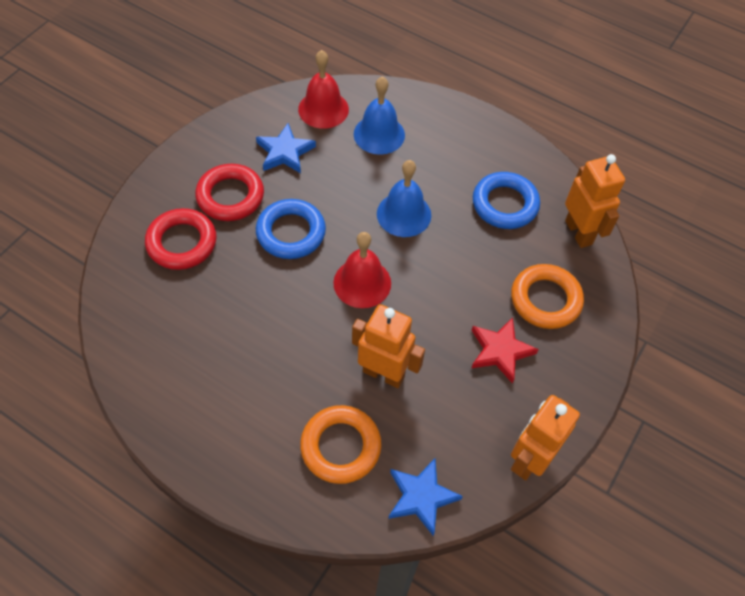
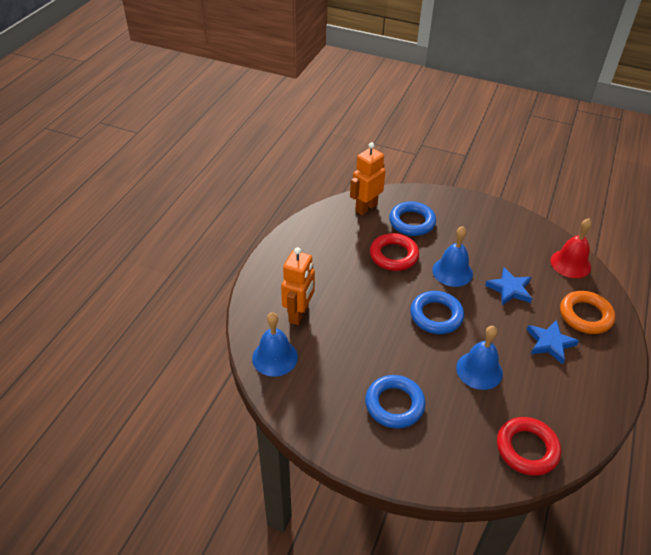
blue bell: 2 -> 3
blue ring: 2 -> 3
orange ring: 2 -> 1
orange robot: 3 -> 2
red bell: 2 -> 1
red star: 1 -> 0

